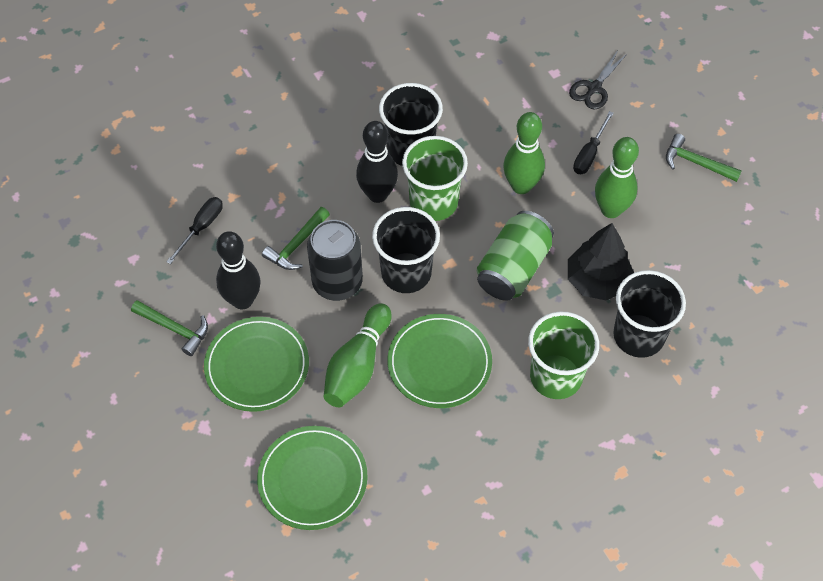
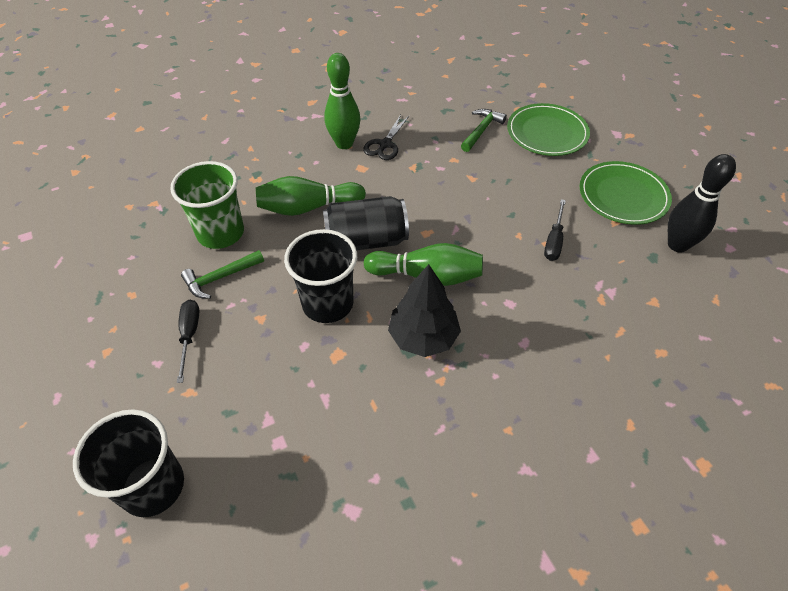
black bowling pin: 2 -> 1
black cup: 3 -> 2
green can: 1 -> 0
green cup: 2 -> 1
green hammer: 3 -> 2
green plate: 3 -> 2

